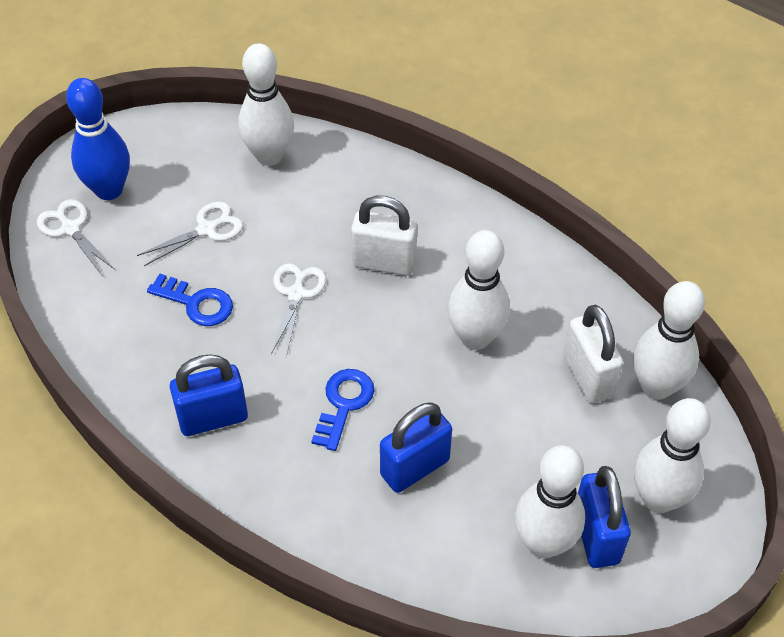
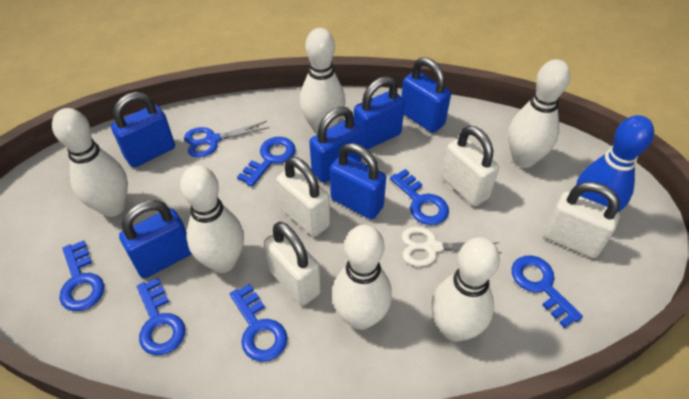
blue key: 2 -> 6
blue padlock: 3 -> 6
blue scissors: 0 -> 1
white bowling pin: 5 -> 6
white padlock: 2 -> 4
white scissors: 3 -> 1

